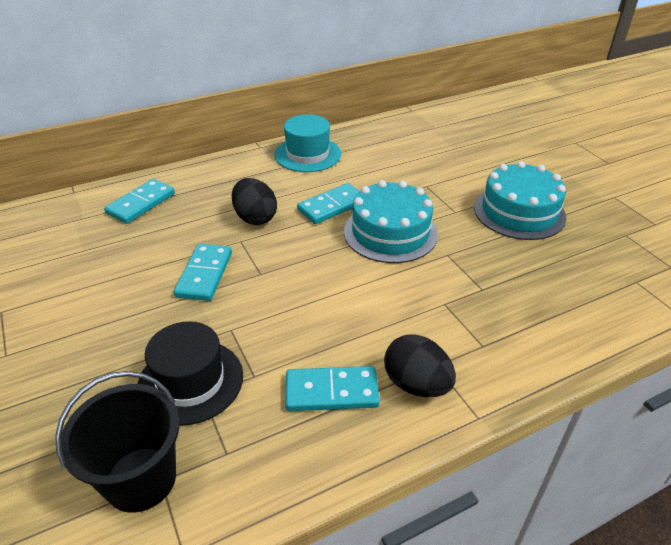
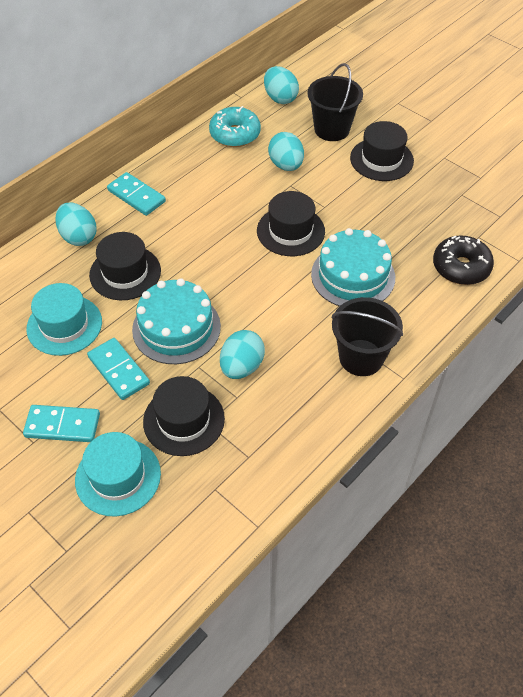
black bucket: 1 -> 2
black donut: 0 -> 1
black egg: 2 -> 0
black hat: 1 -> 4
turquoise domino: 4 -> 3
turquoise donut: 0 -> 1
turquoise egg: 0 -> 4
turquoise hat: 1 -> 2

